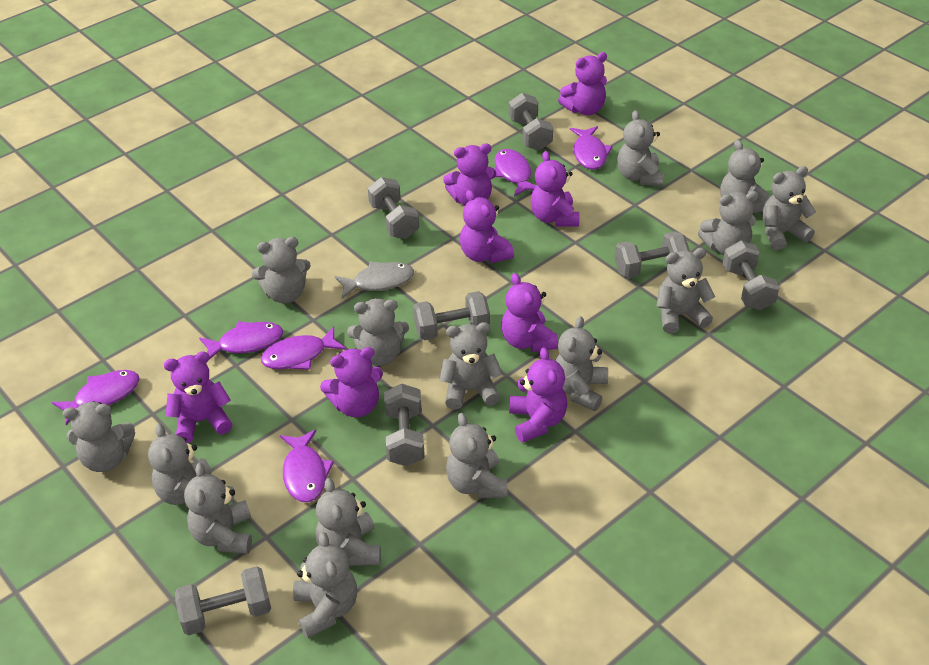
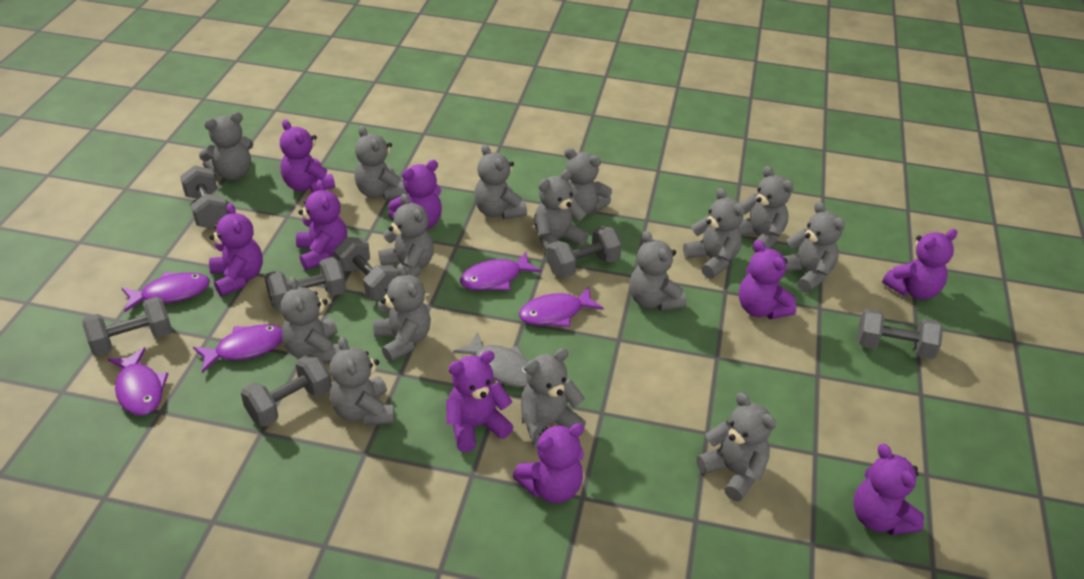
purple fish: 6 -> 5
purple teddy bear: 8 -> 9

